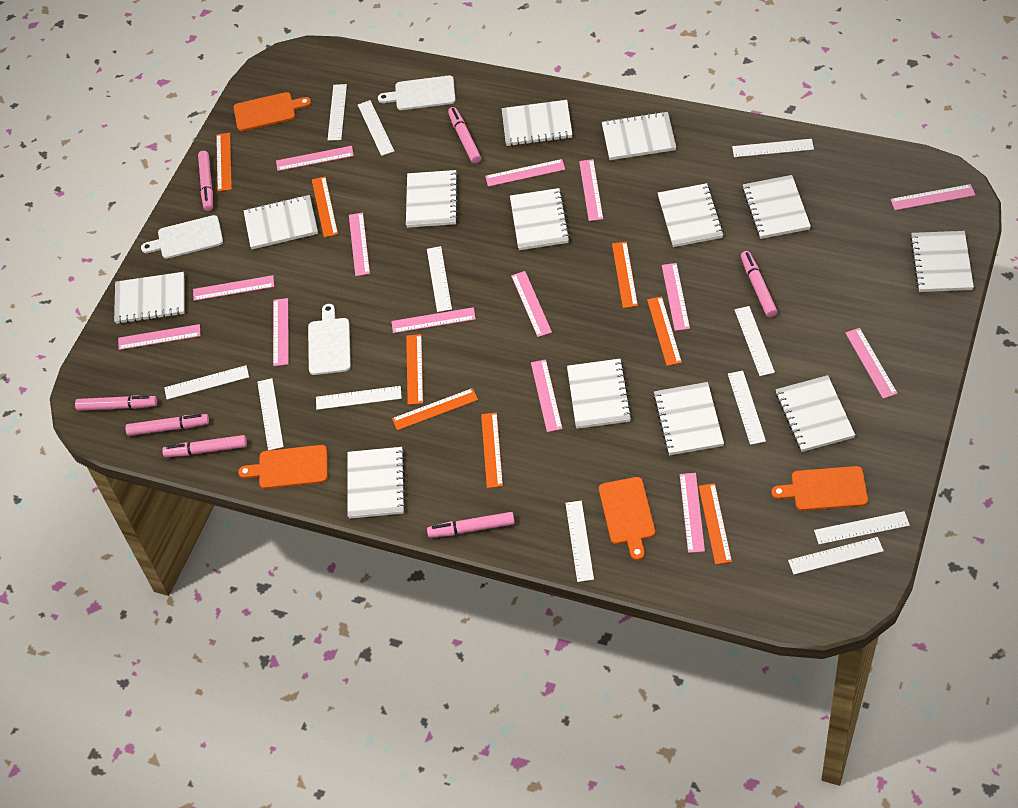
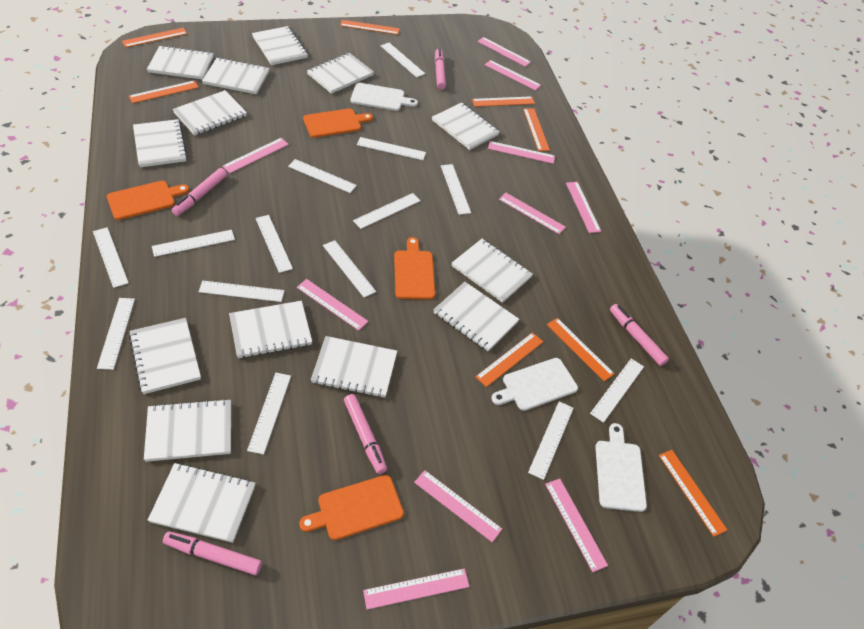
pink marker: 7 -> 5
pink ruler: 14 -> 10
white notebook: 13 -> 14
white ruler: 12 -> 14

